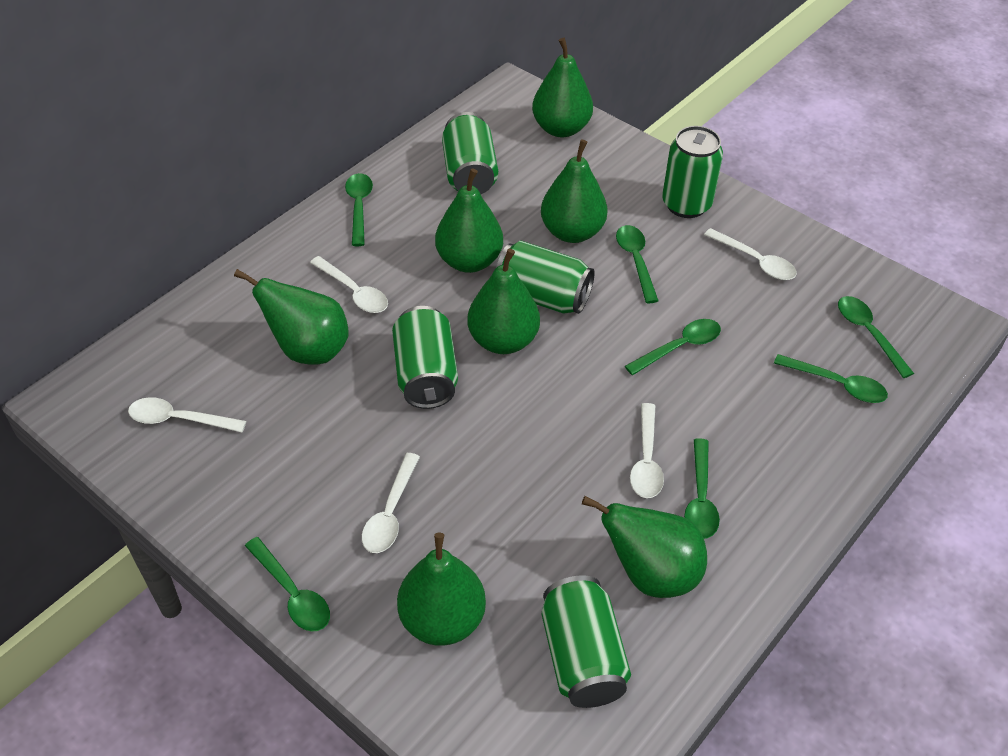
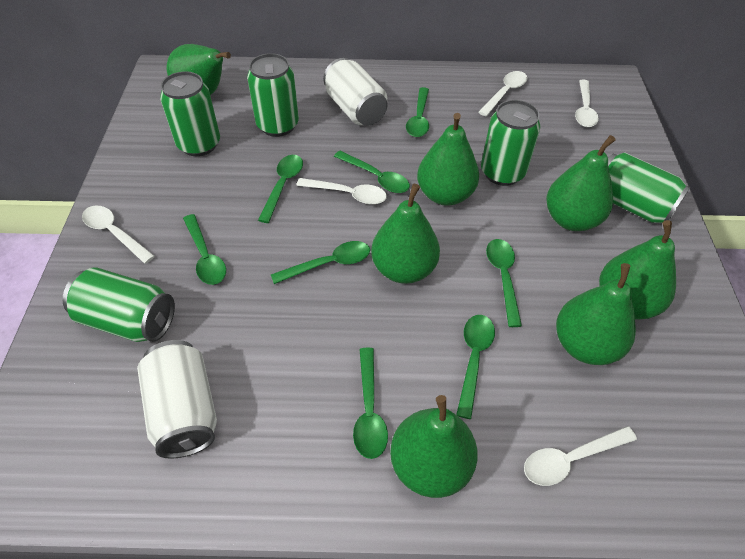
green spoon: 7 -> 8
white can: 0 -> 2

